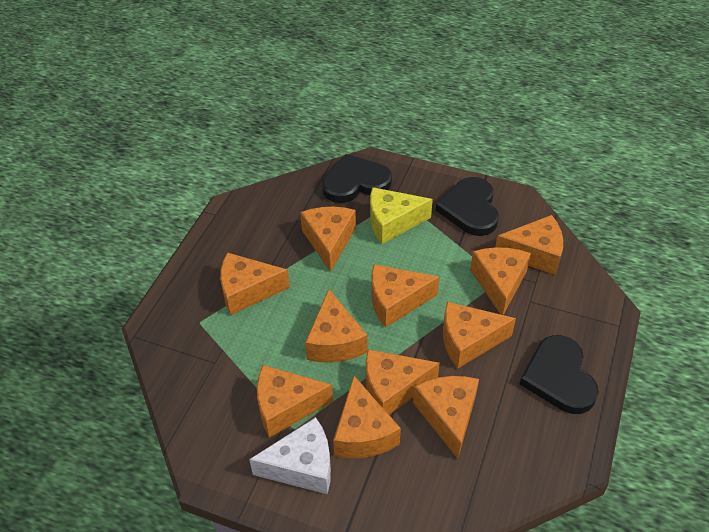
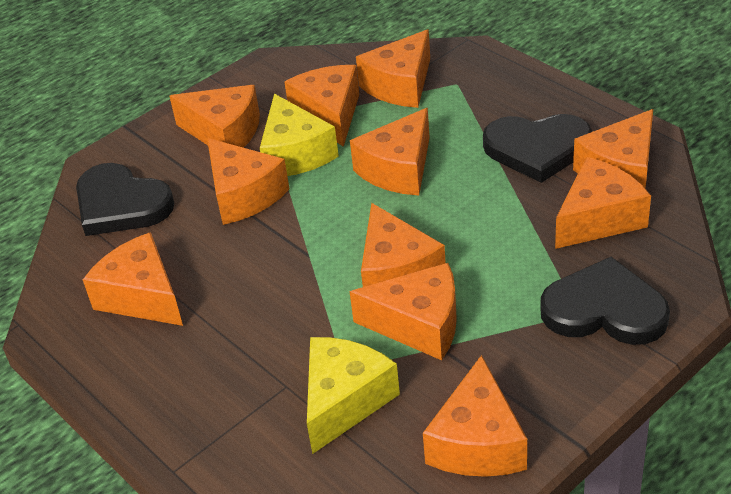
white cheese: 1 -> 0
yellow cheese: 1 -> 2

